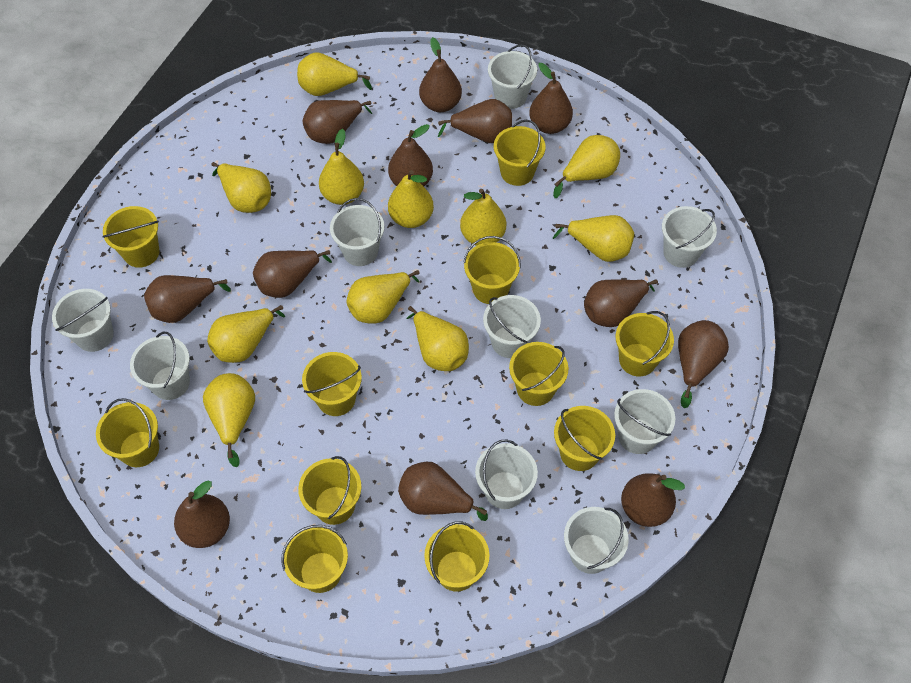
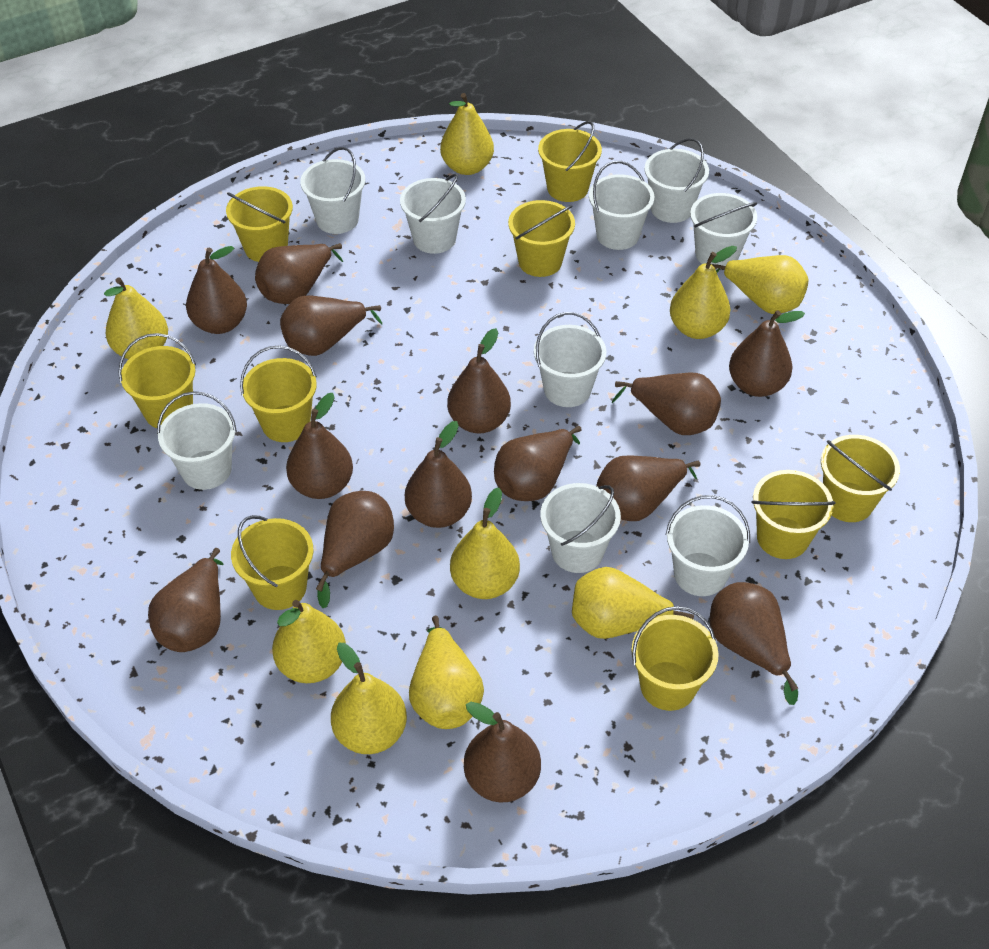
brown pear: 12 -> 14
yellow bucket: 11 -> 9
yellow pear: 11 -> 9

